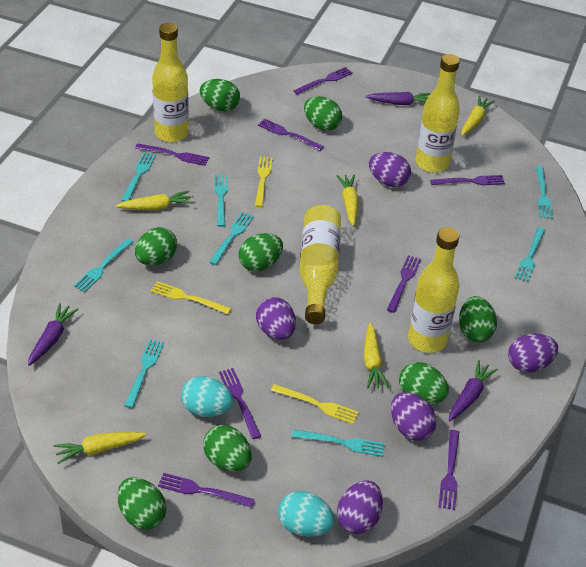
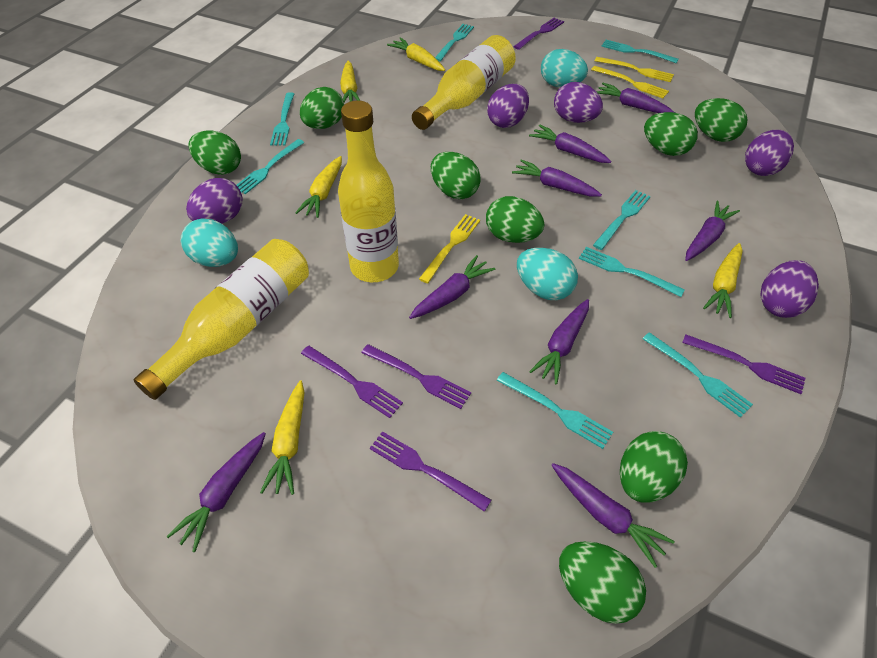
purple carrot: 3 -> 8
purple fork: 8 -> 5
turquoise egg: 2 -> 3
yellow bottle: 4 -> 3

